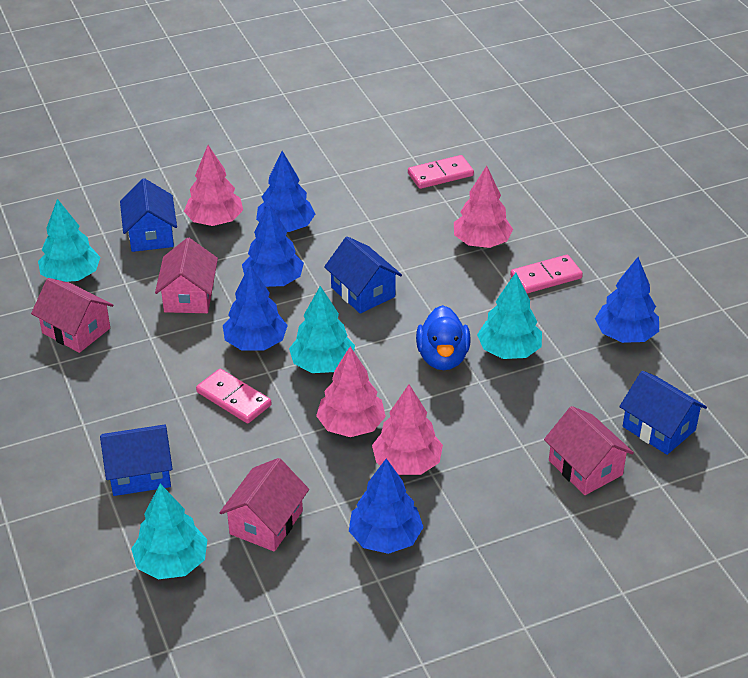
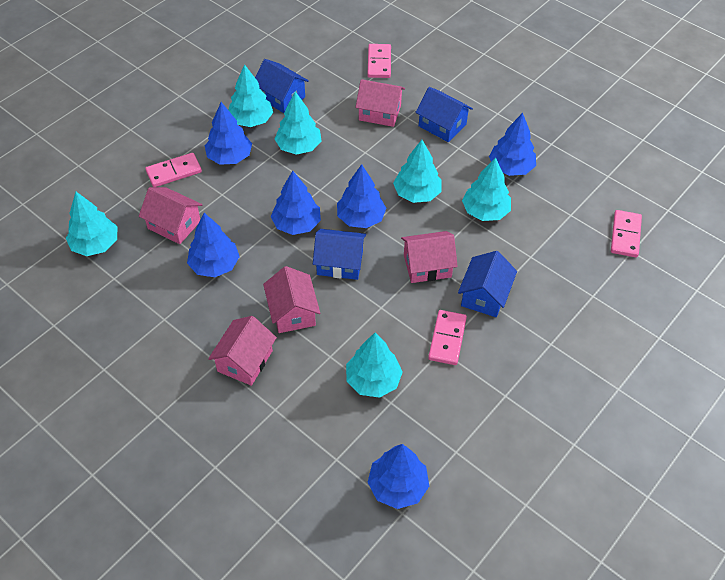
blue duck: 1 -> 0
blue tree: 5 -> 6
pink domino: 3 -> 4
pink house: 4 -> 5
pink tree: 4 -> 0
turquoise tree: 4 -> 6

